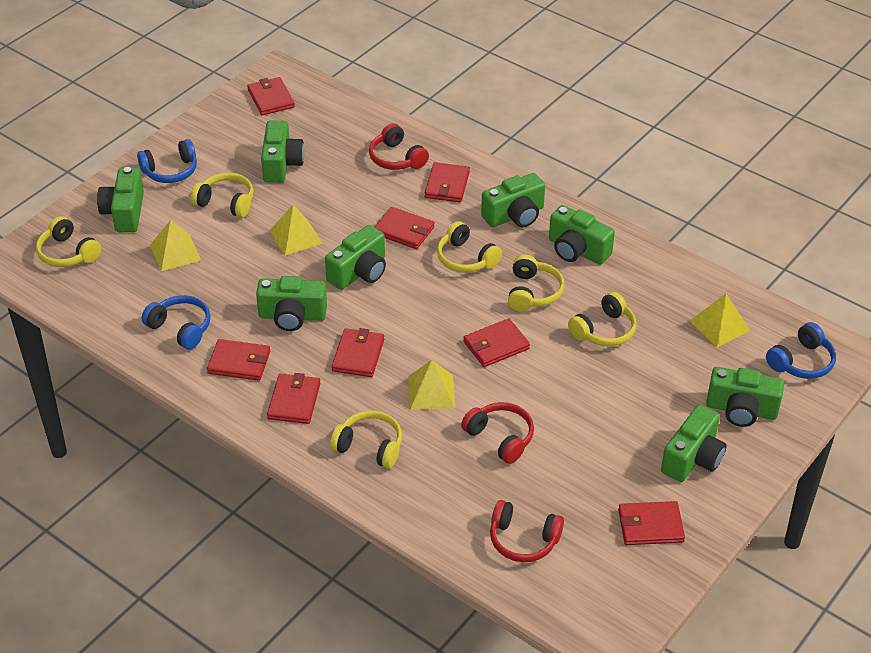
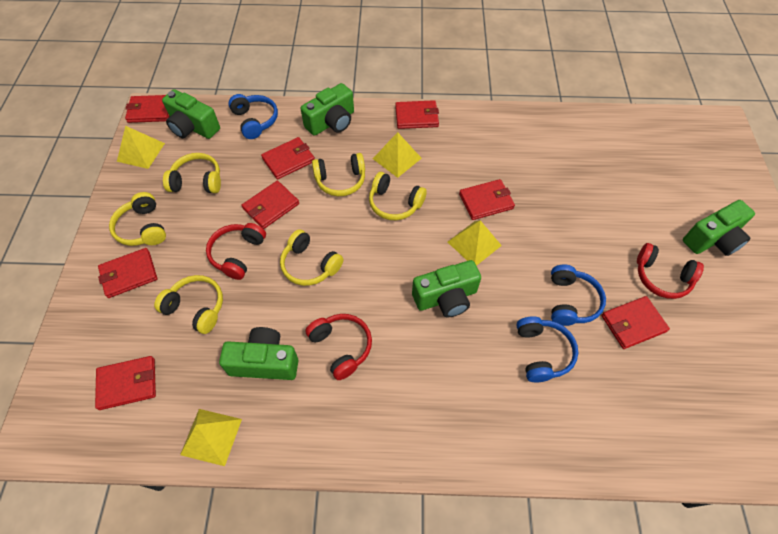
green camera: 8 -> 5

